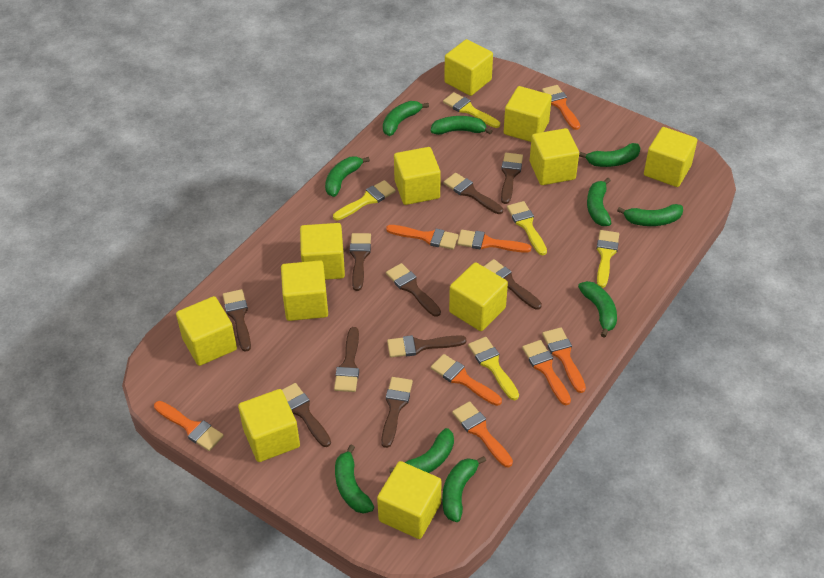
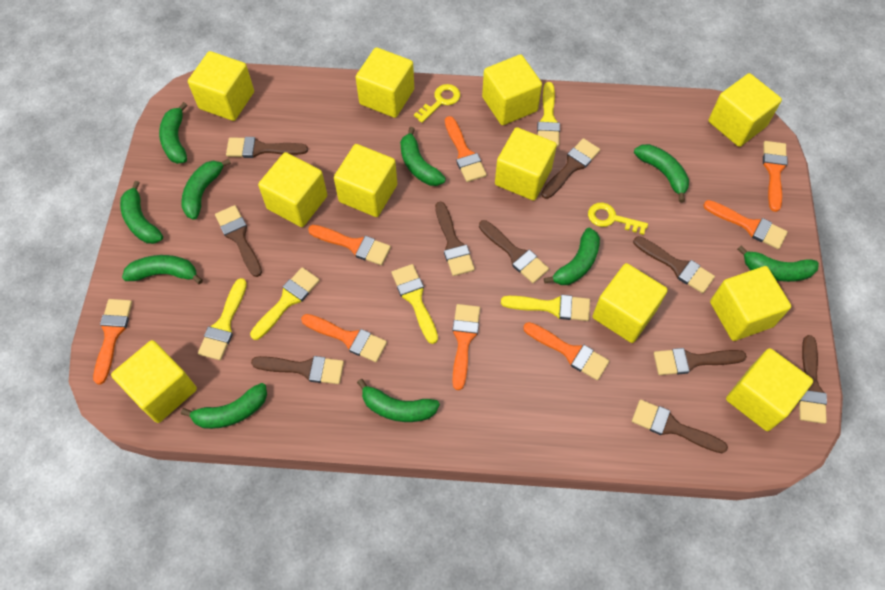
yellow key: 0 -> 2

